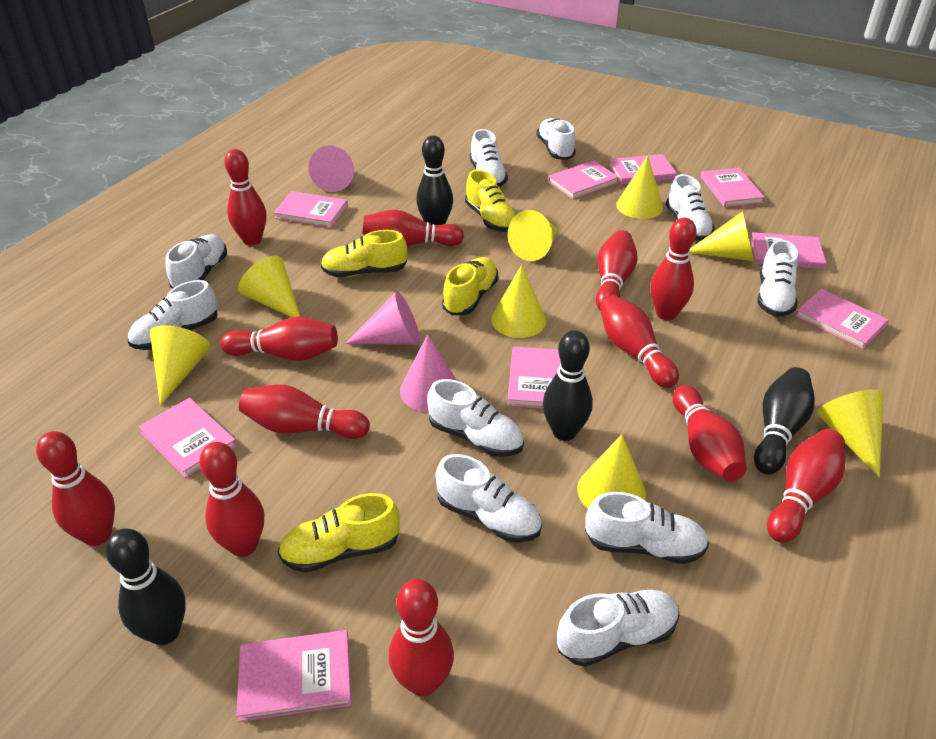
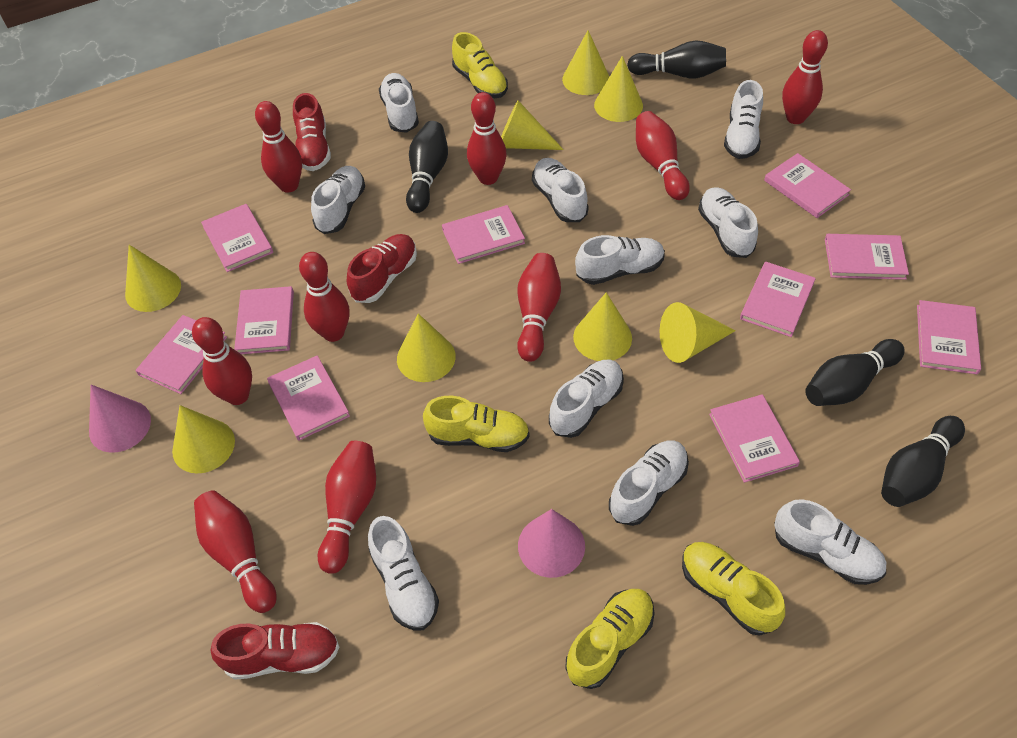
pink book: 9 -> 10
pink cone: 3 -> 2
red bowling pin: 12 -> 9
red shoe: 0 -> 3

